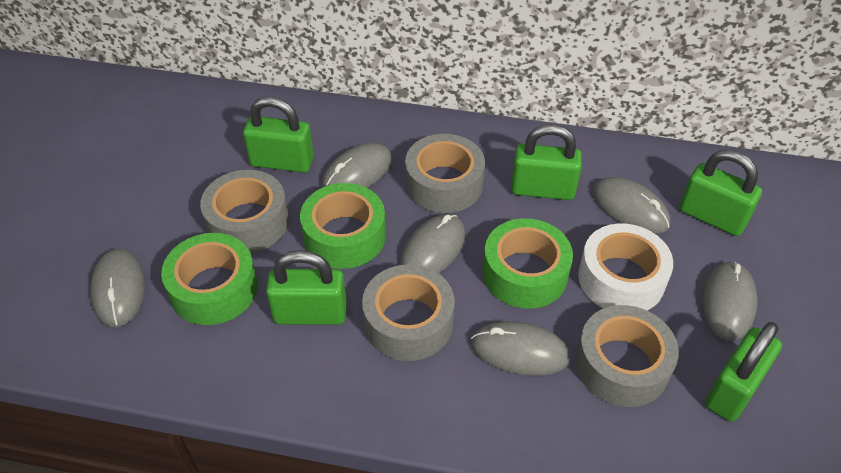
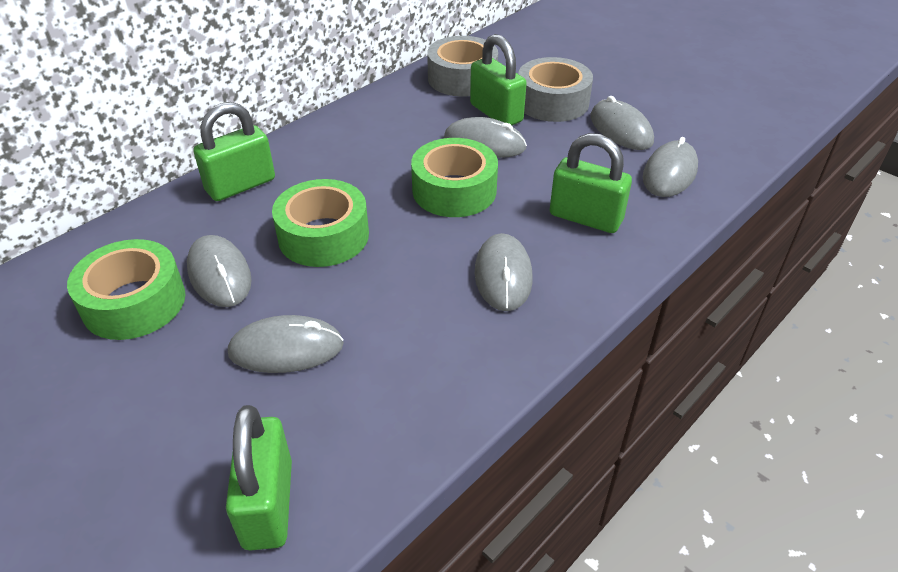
green padlock: 5 -> 4
grey tape: 4 -> 2
white tape: 1 -> 0

